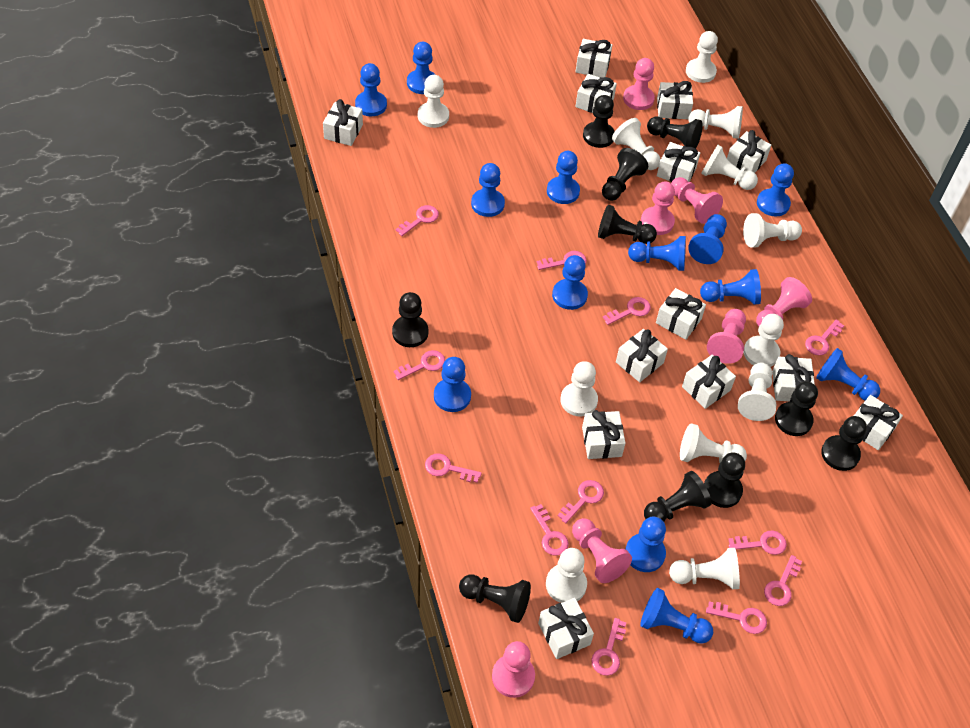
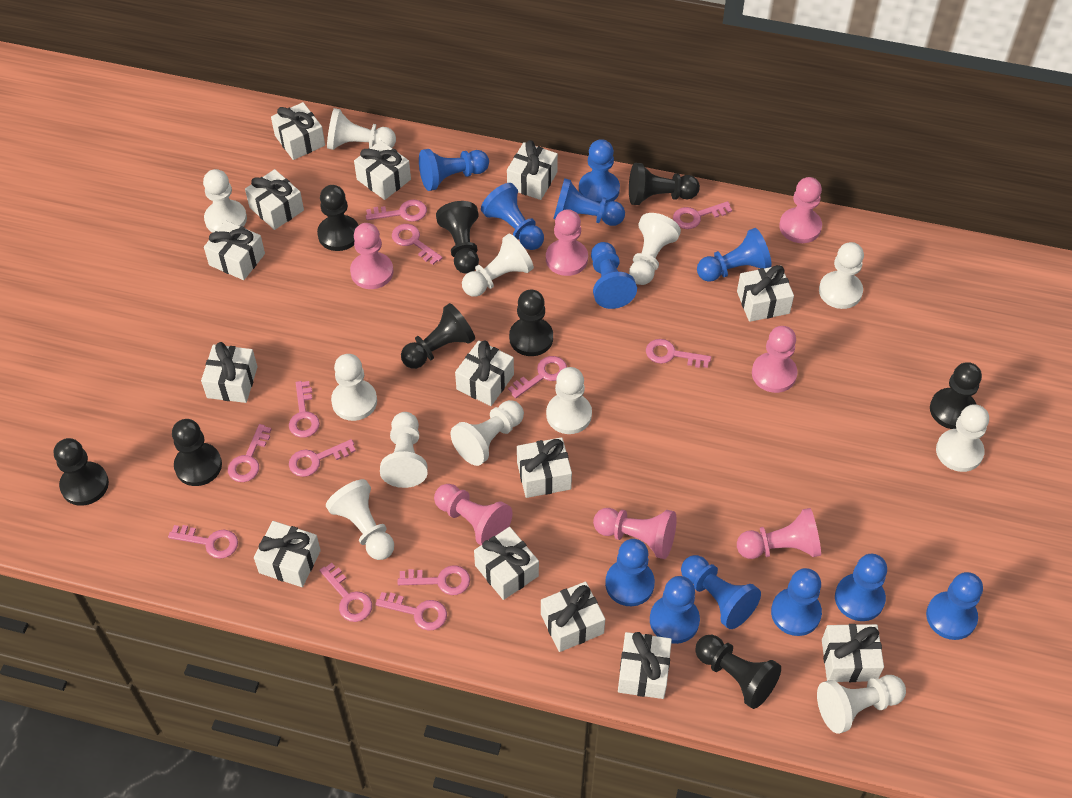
black pawn: 10 -> 9
blue pawn: 13 -> 12
white gift: 13 -> 14

